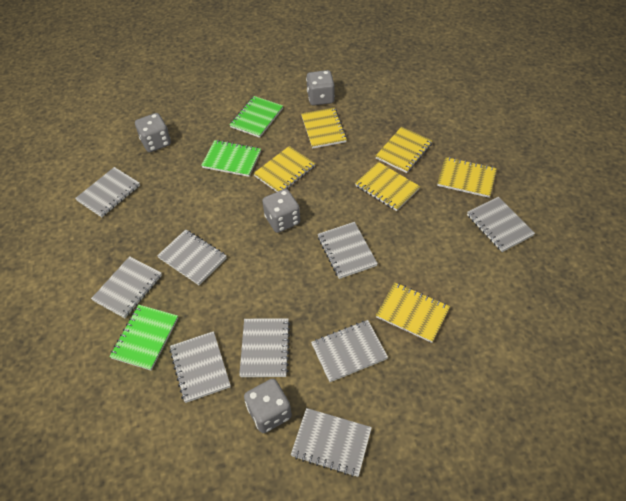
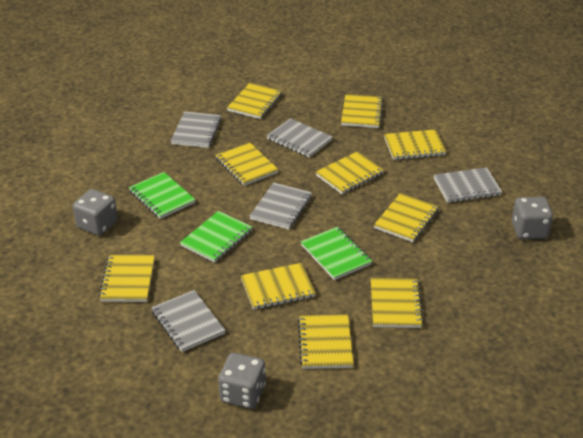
grey dice: 4 -> 3
grey notebook: 9 -> 5
yellow notebook: 6 -> 10

